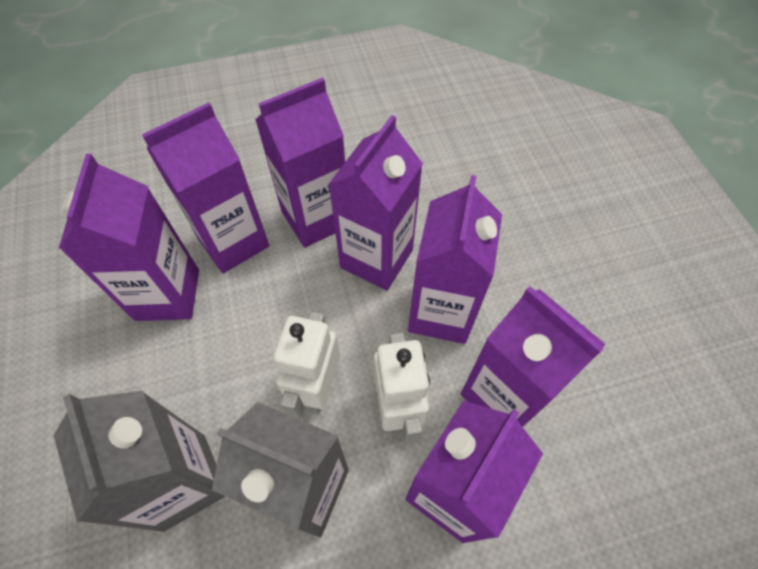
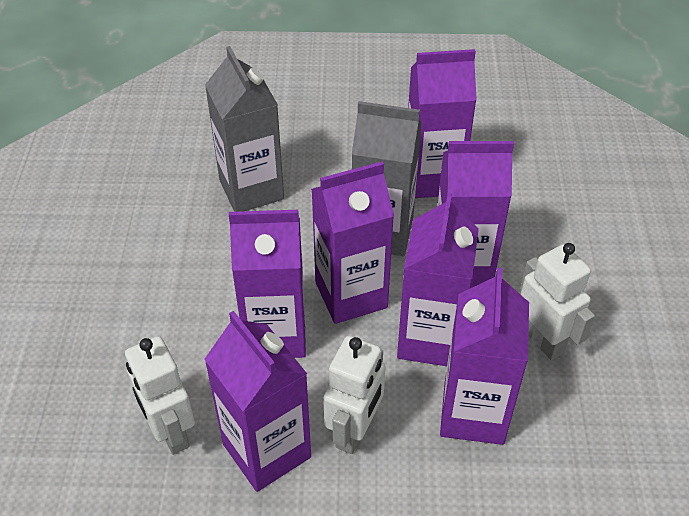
white robot: 2 -> 3

